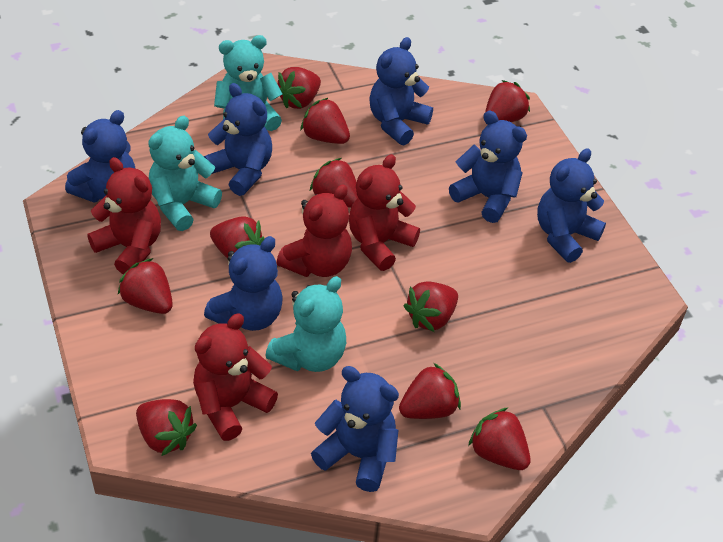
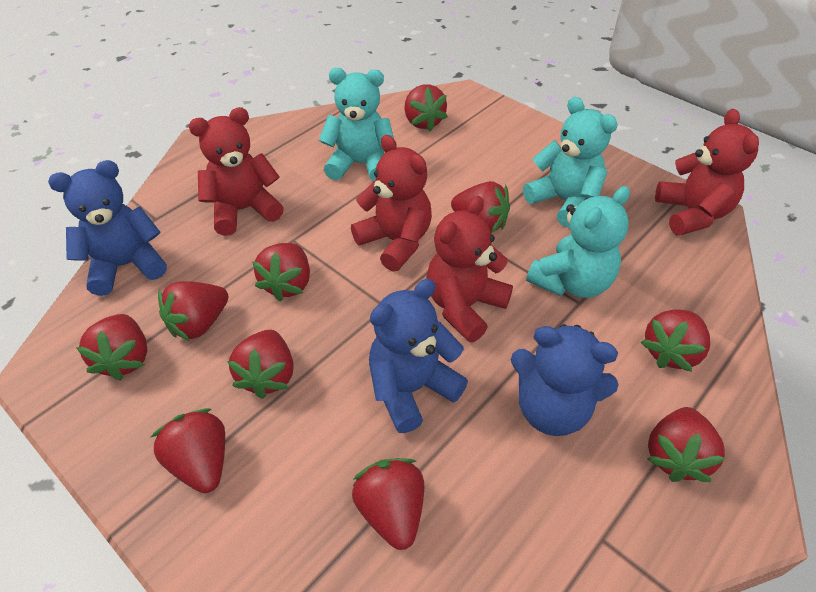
blue teddy bear: 7 -> 3

